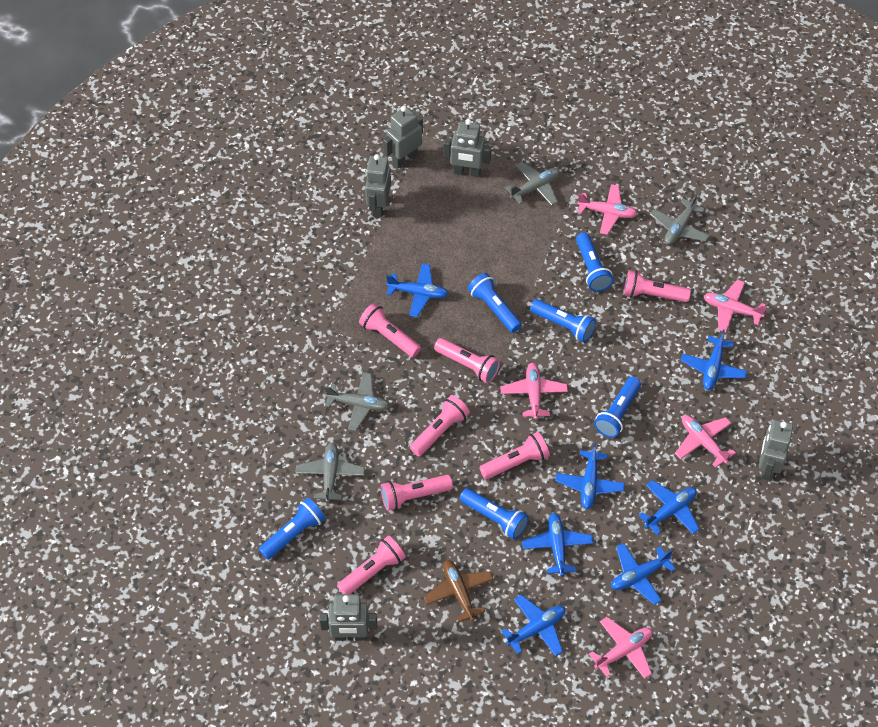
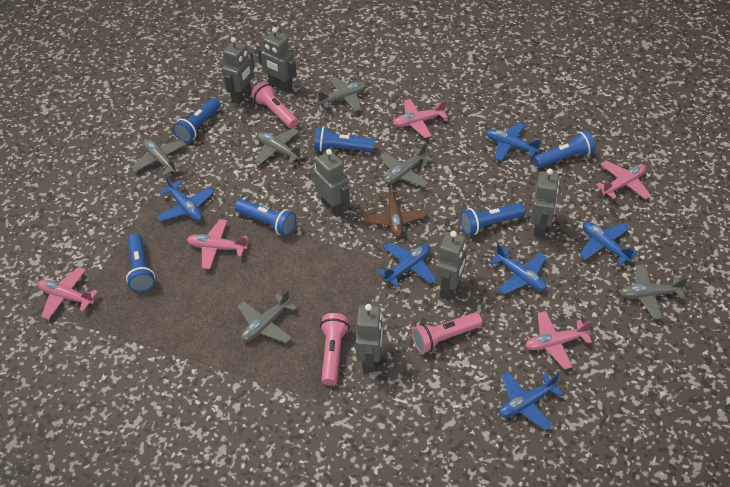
blue plane: 7 -> 6
grey plane: 4 -> 6
grey robot: 5 -> 6
pink flashlight: 7 -> 3

